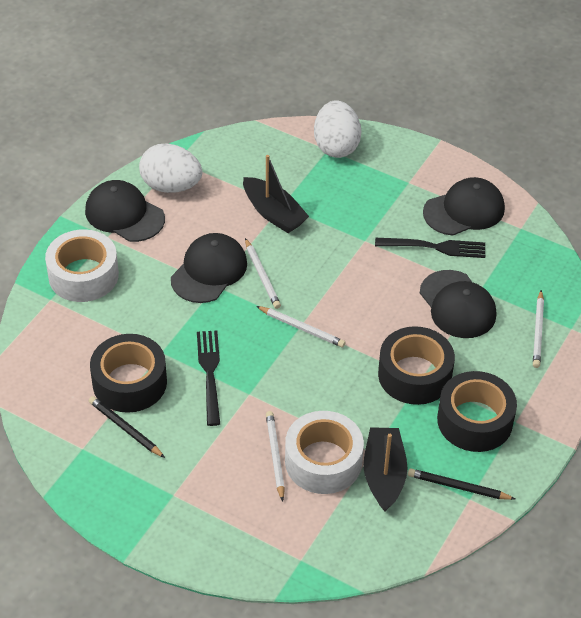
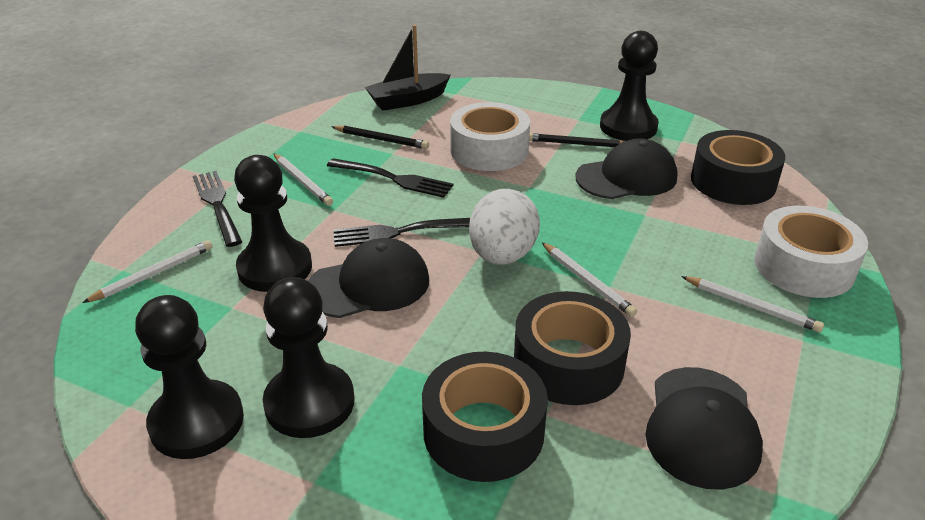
black boat: 2 -> 1
black cap: 4 -> 3
black fork: 2 -> 3
black pawn: 0 -> 4
white egg: 2 -> 1

